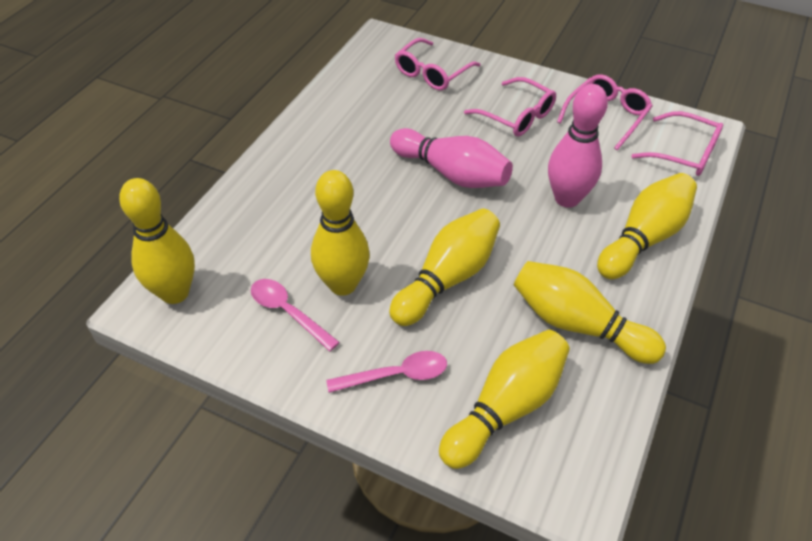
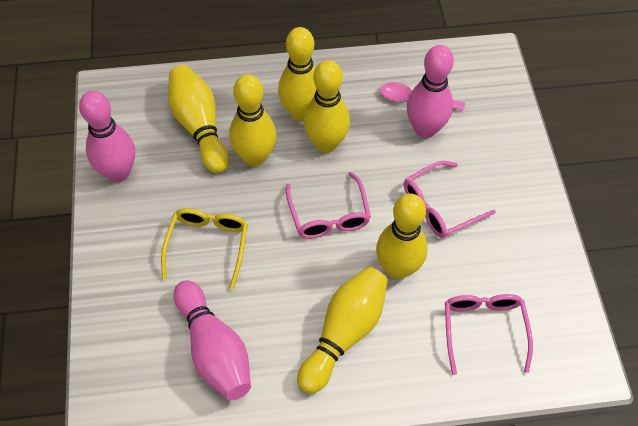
pink bowling pin: 2 -> 3
pink glasses: 4 -> 3
pink spoon: 2 -> 1
yellow glasses: 0 -> 1

